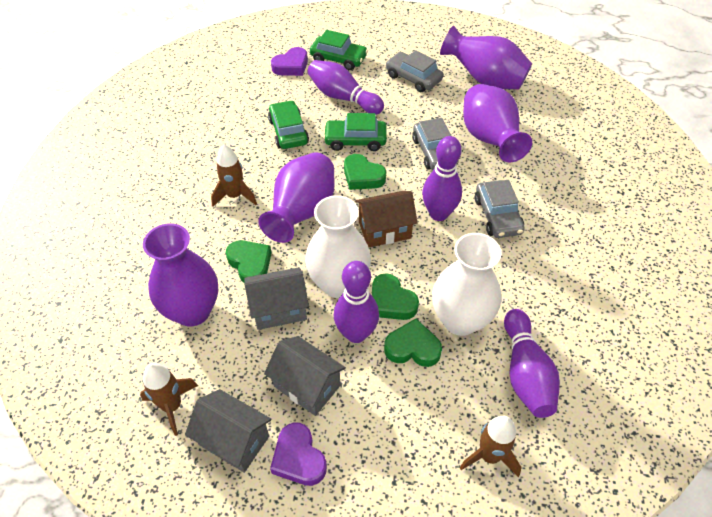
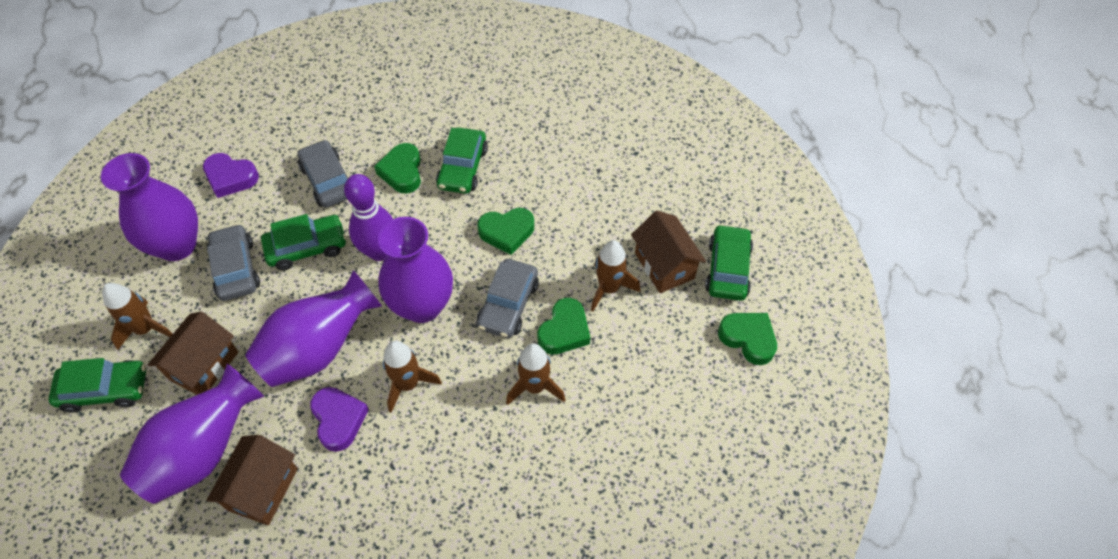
brown house: 1 -> 3
brown rocket: 3 -> 4
green car: 3 -> 4
grey house: 3 -> 0
purple bowling pin: 4 -> 1
white vase: 2 -> 0

